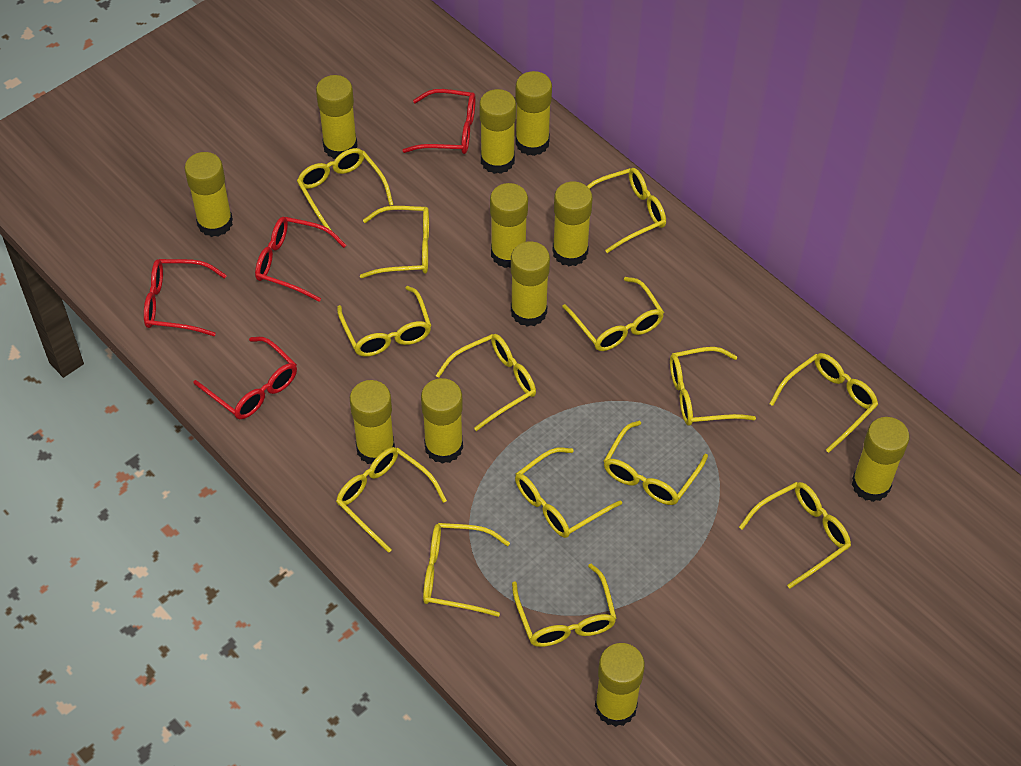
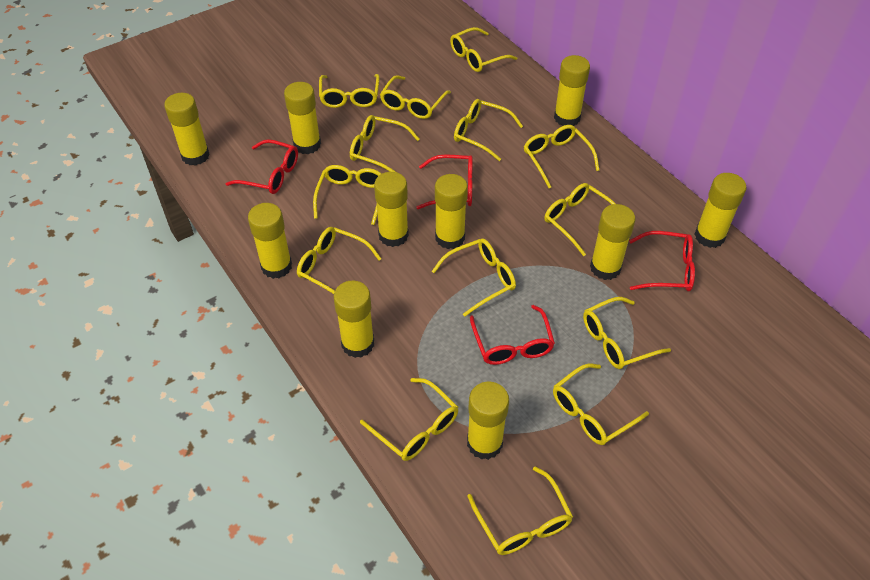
yellow glue stick: 11 -> 10

